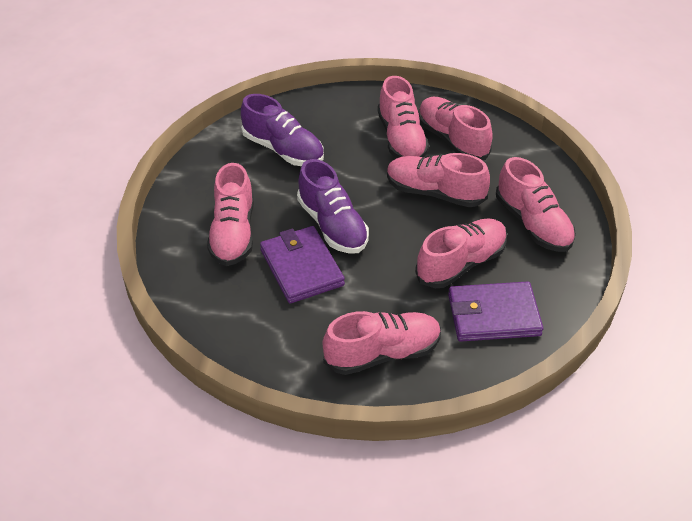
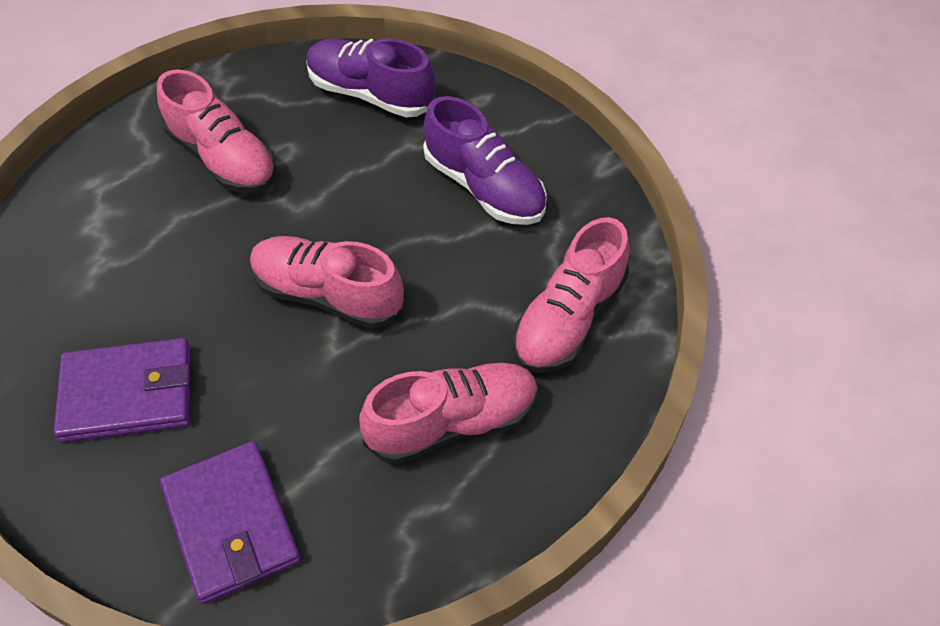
pink shoe: 7 -> 4

